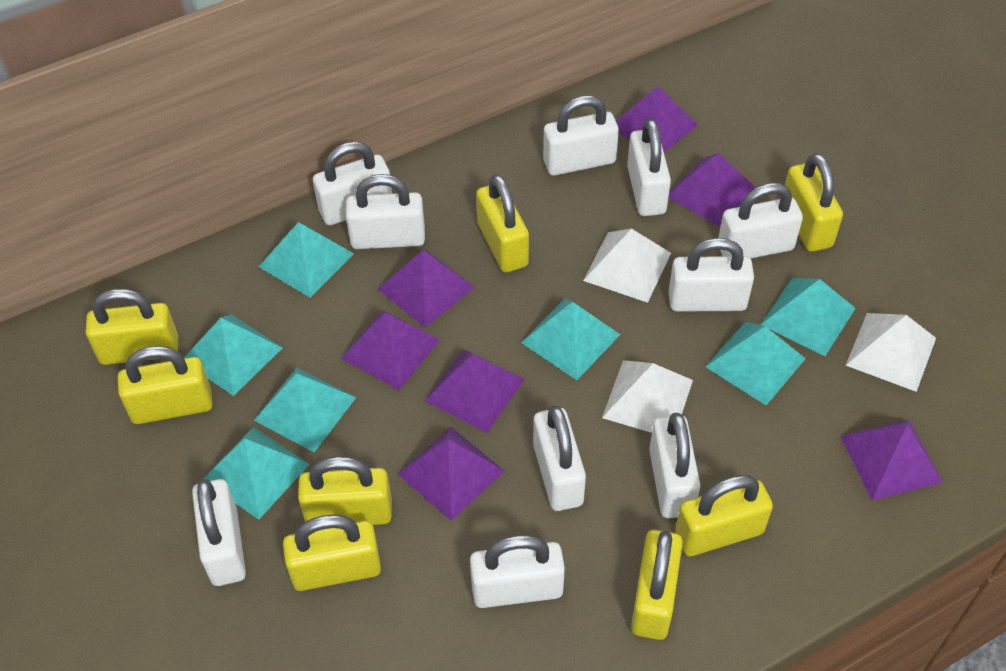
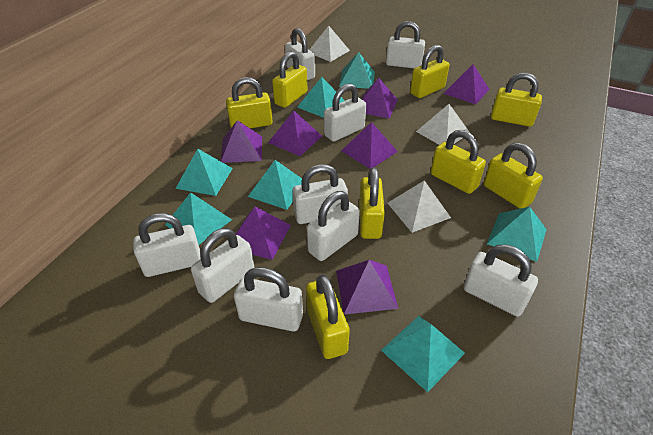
white padlock: 10 -> 9

